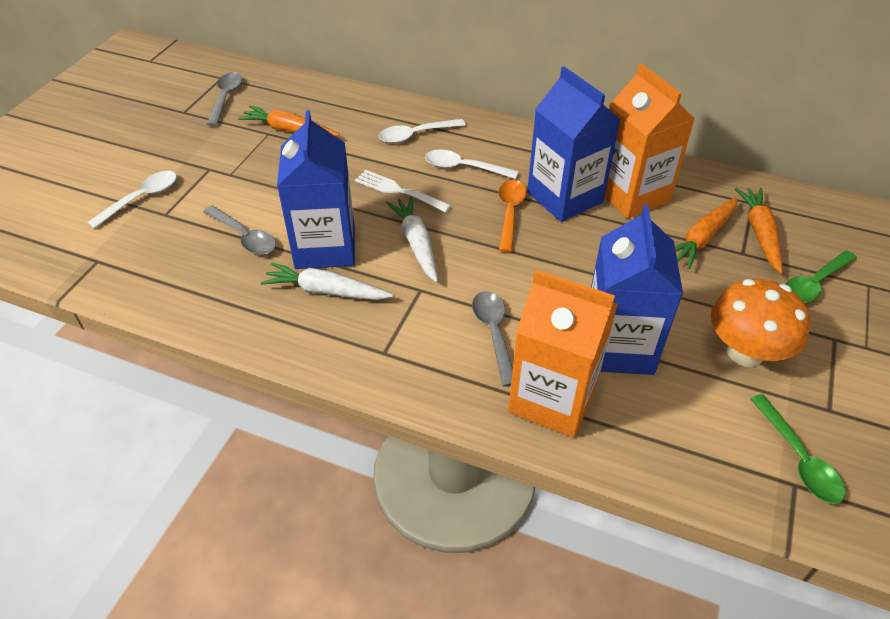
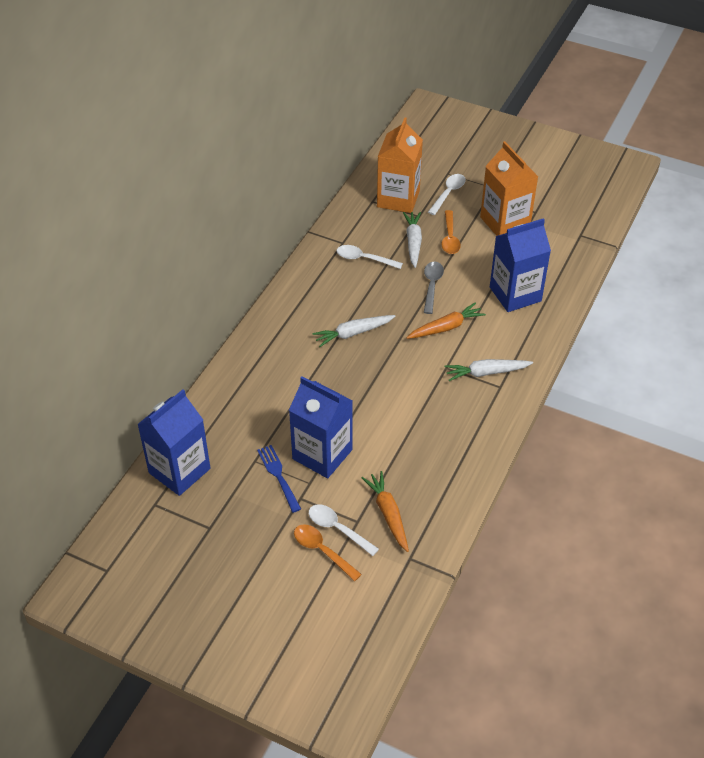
blue fork: 0 -> 1
green spoon: 2 -> 0
grey spoon: 3 -> 1
orange carrot: 3 -> 2
orange mushroom: 1 -> 0
orange spoon: 1 -> 2
white carrot: 2 -> 3
white fork: 1 -> 0

